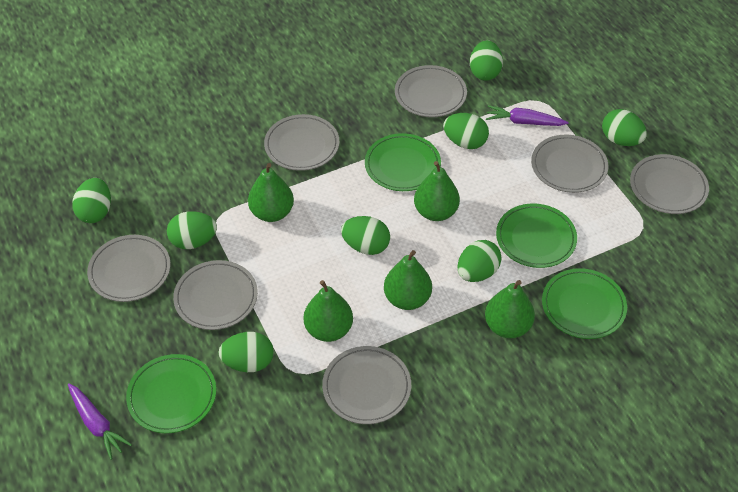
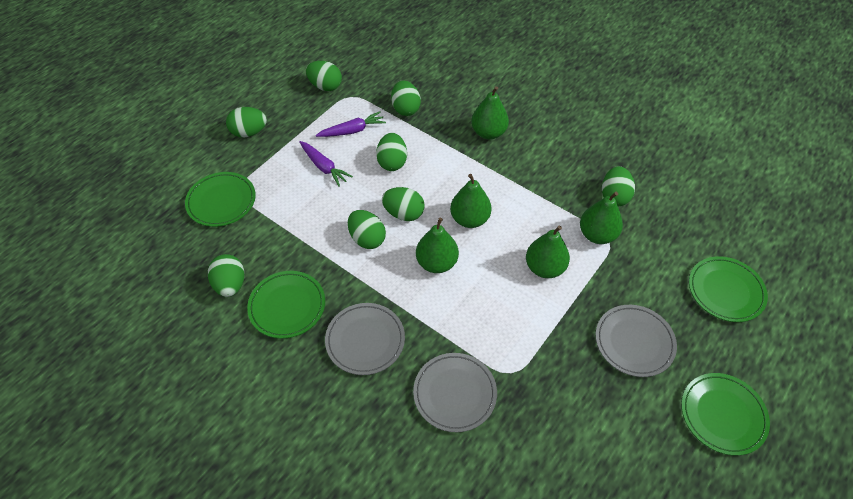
grey plate: 7 -> 3

